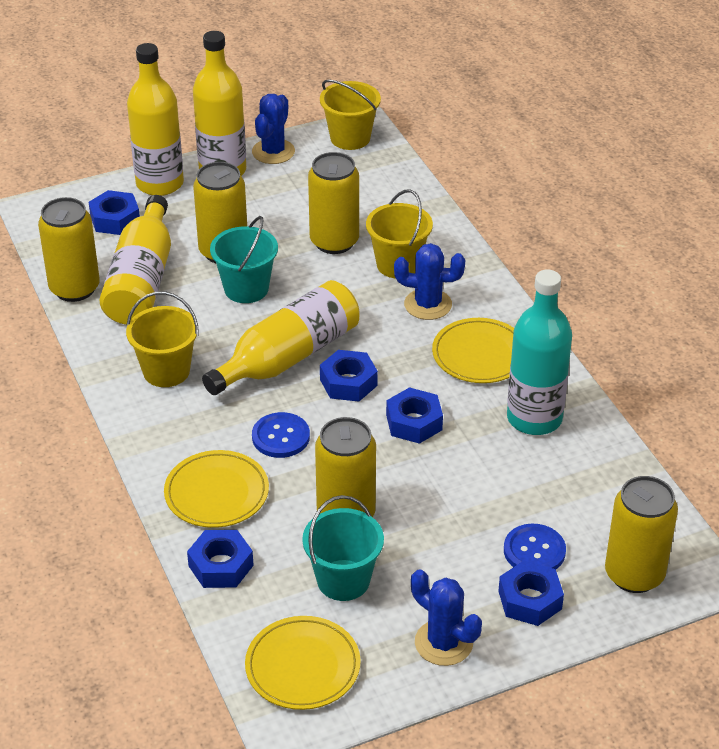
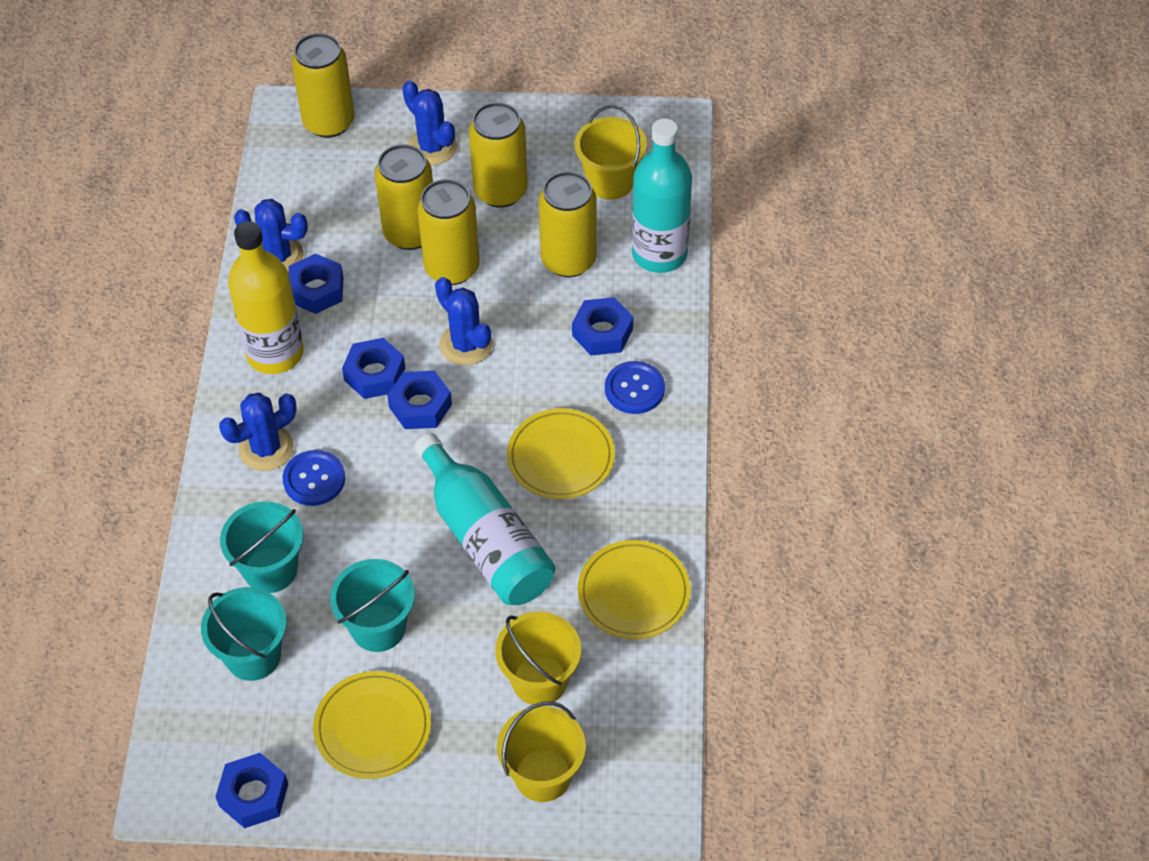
blue cactus: 3 -> 4
turquoise bottle: 1 -> 2
turquoise bucket: 2 -> 3
yellow bottle: 4 -> 1

